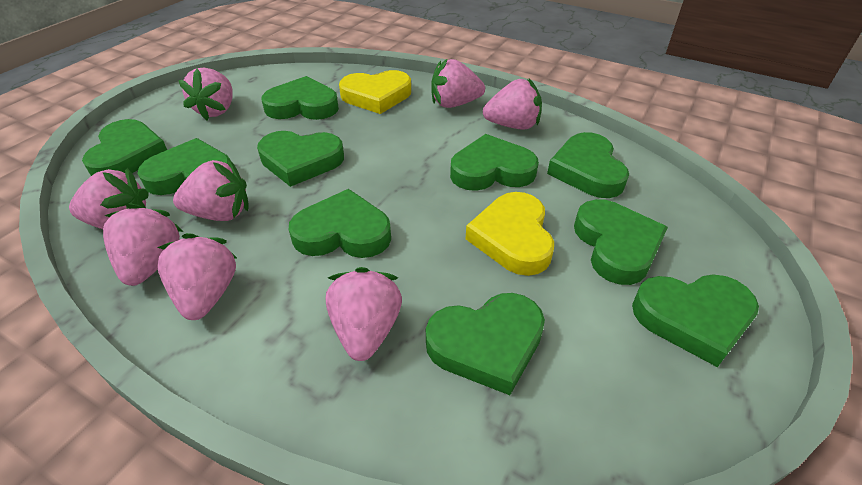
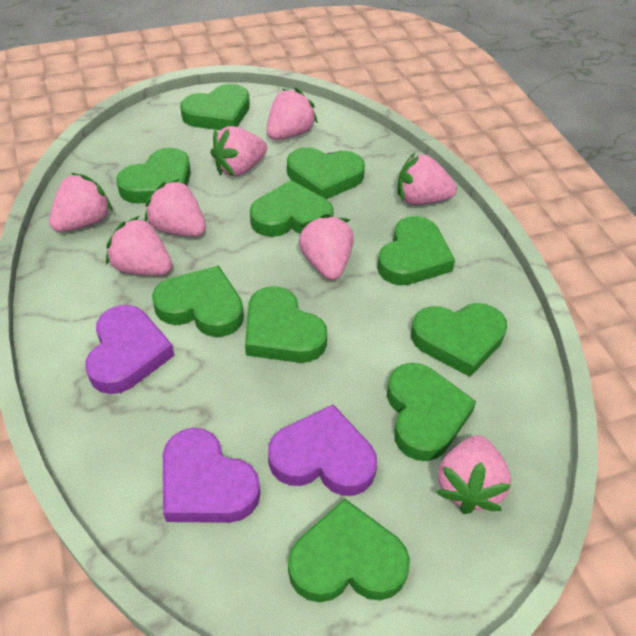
purple heart: 0 -> 3
yellow heart: 2 -> 0

